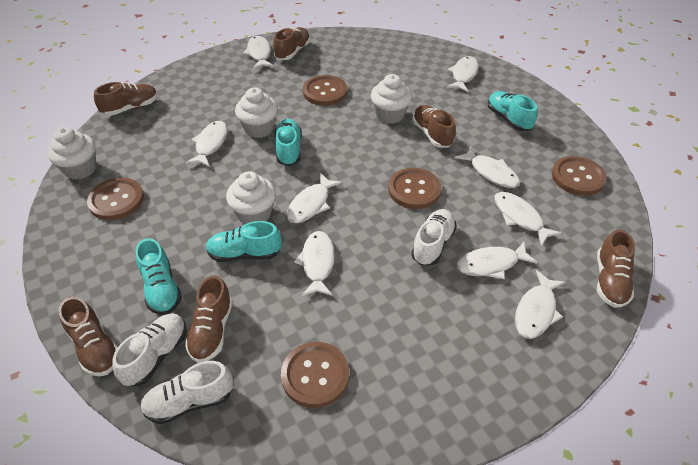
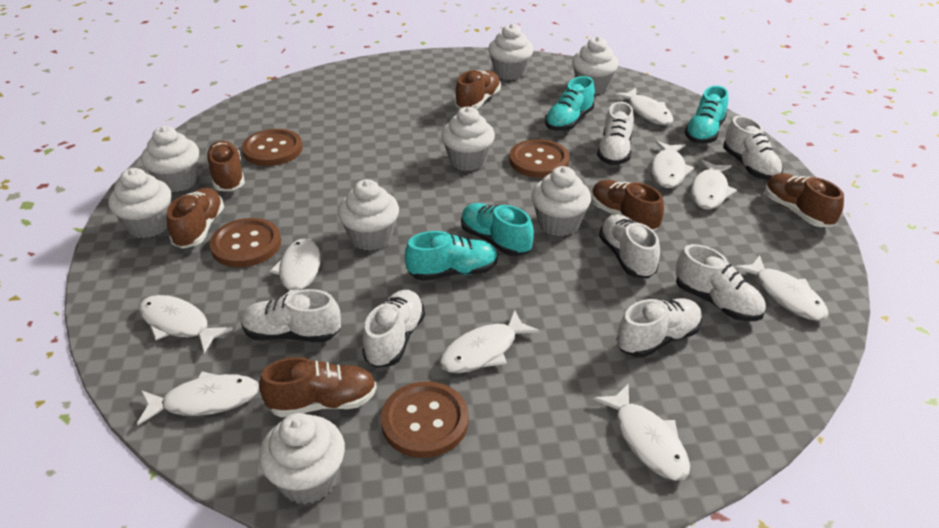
brown button: 5 -> 4
white cupcake: 4 -> 8
white shoe: 3 -> 7

